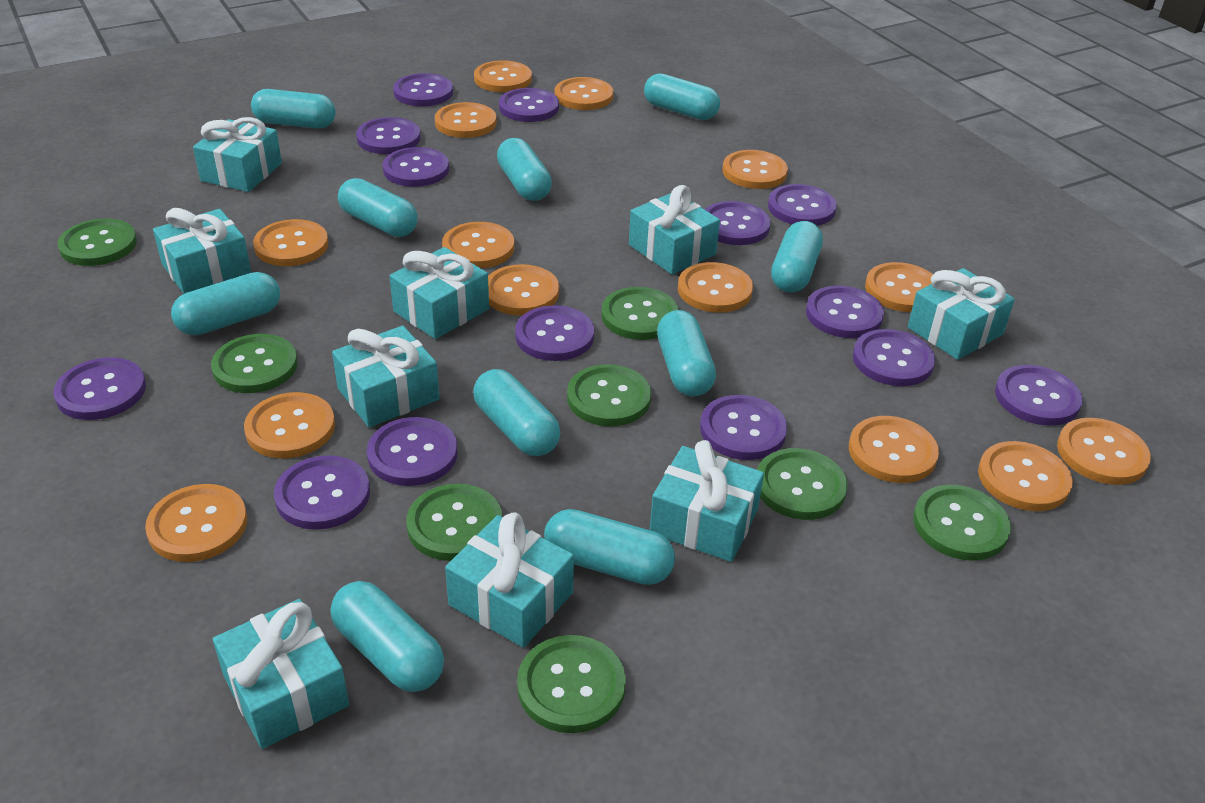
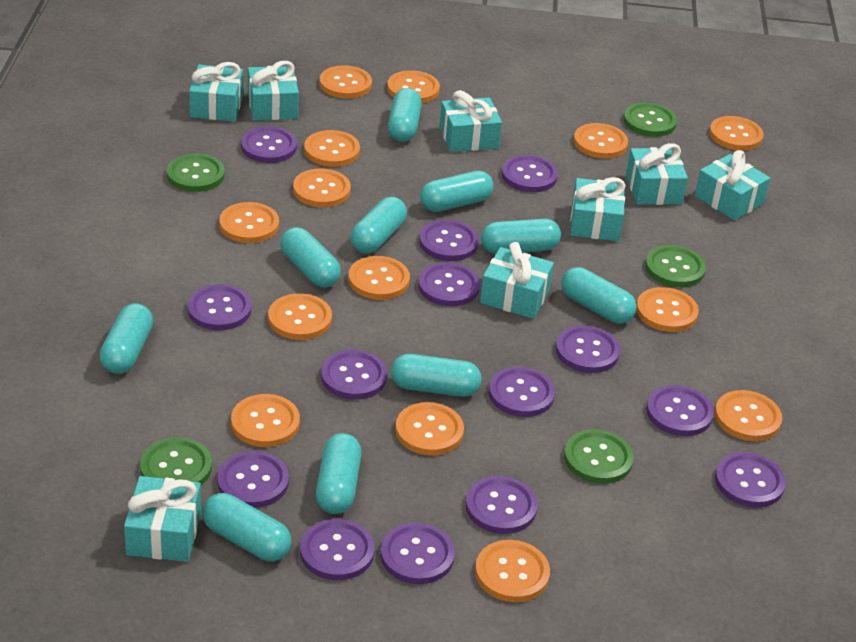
green button: 8 -> 5
turquoise gift: 9 -> 8

